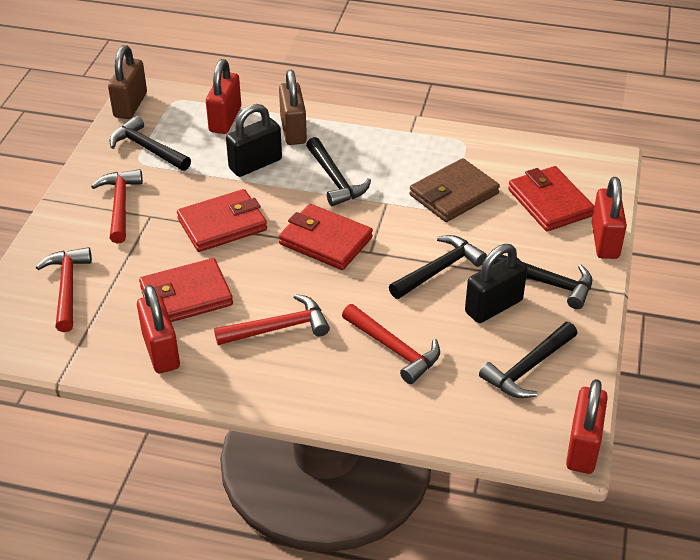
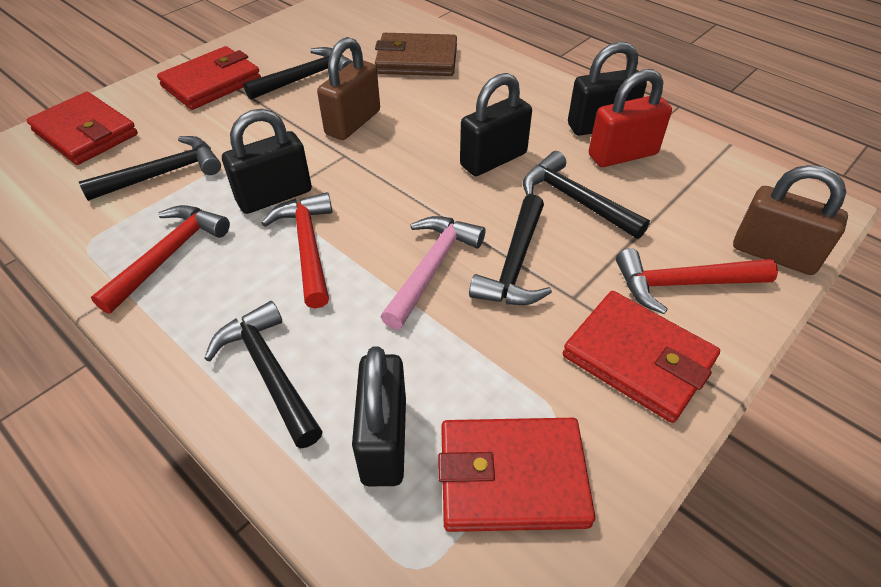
black padlock: 2 -> 4
pink hammer: 0 -> 1
red hammer: 4 -> 3
red padlock: 4 -> 1

